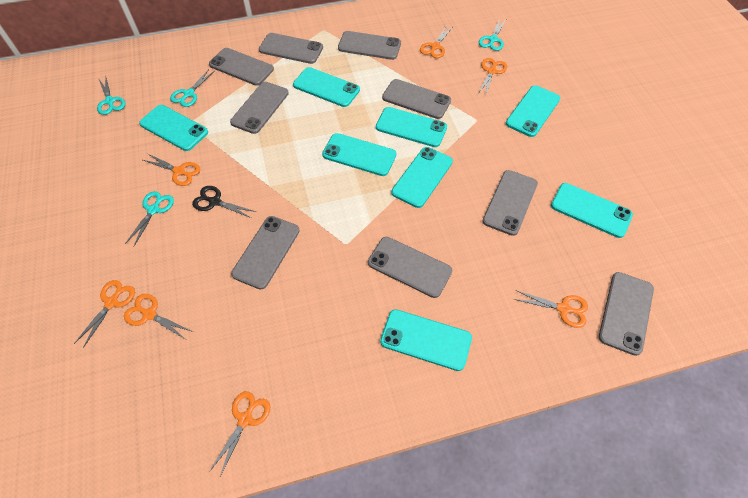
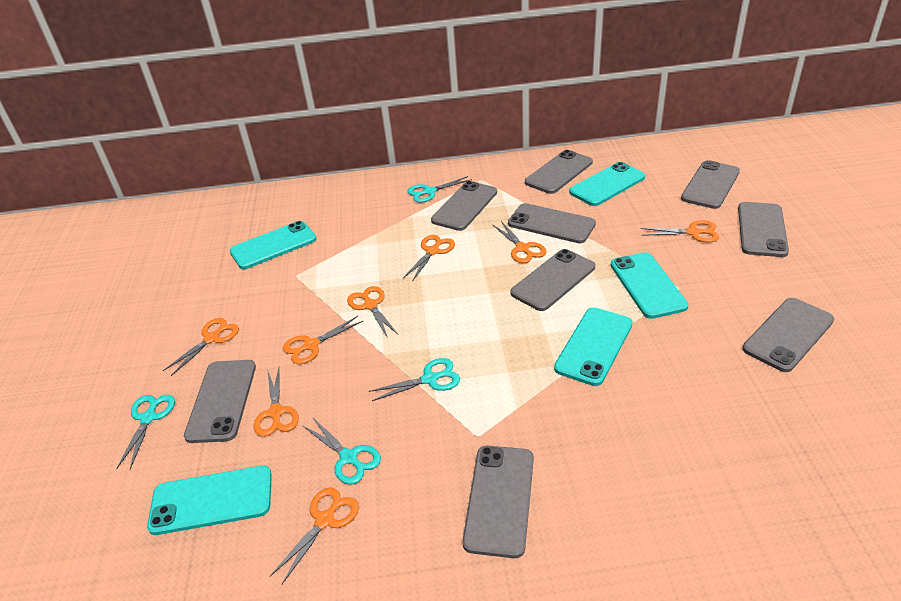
black scissors: 1 -> 0
orange scissors: 7 -> 8
turquoise phone: 8 -> 5

